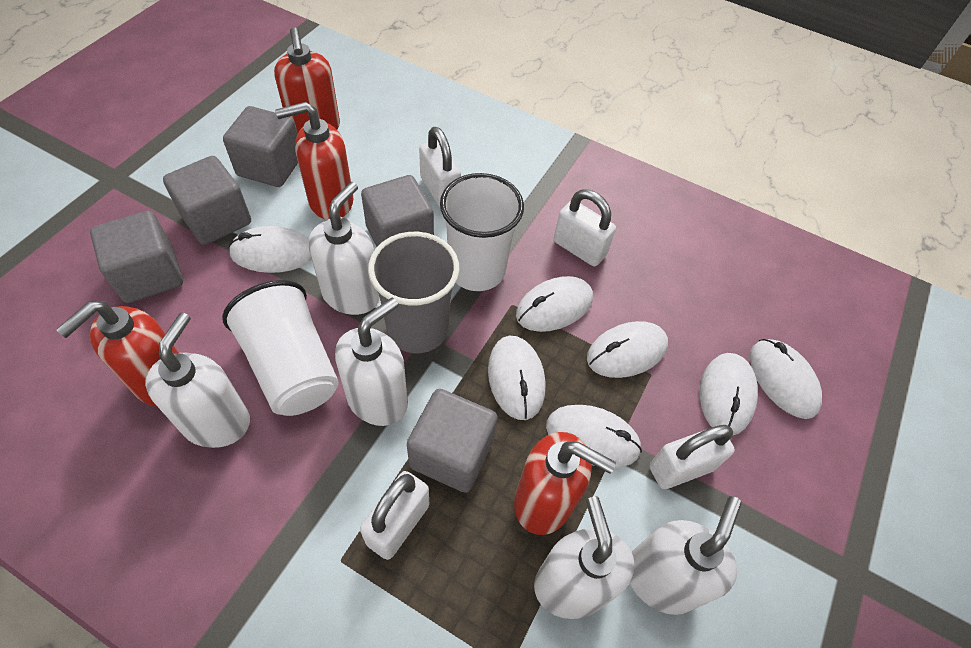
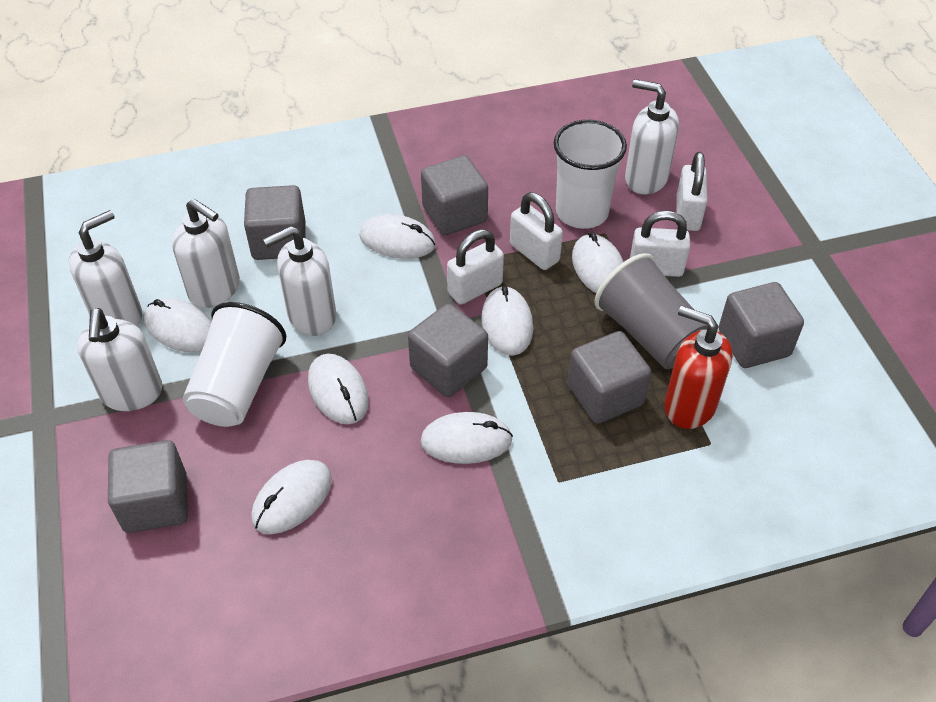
grey cube: 5 -> 6
red soap dispenser: 4 -> 1

